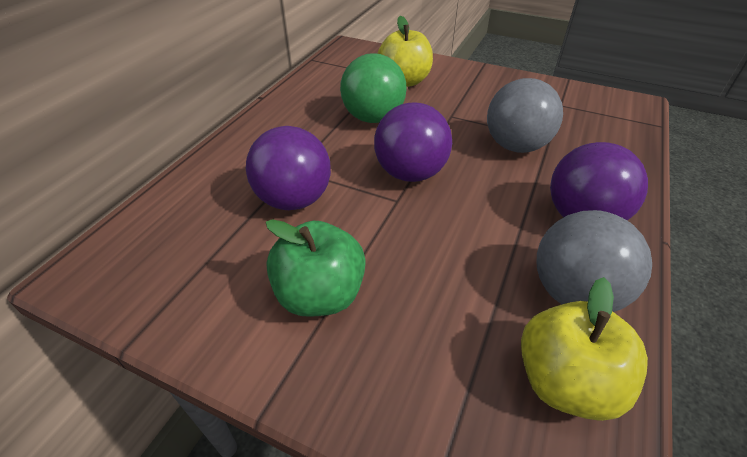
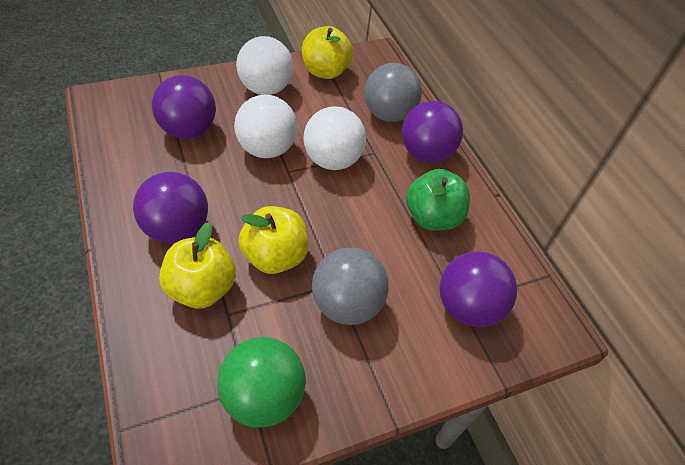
purple ball: 3 -> 4
white ball: 0 -> 3
yellow apple: 2 -> 3

